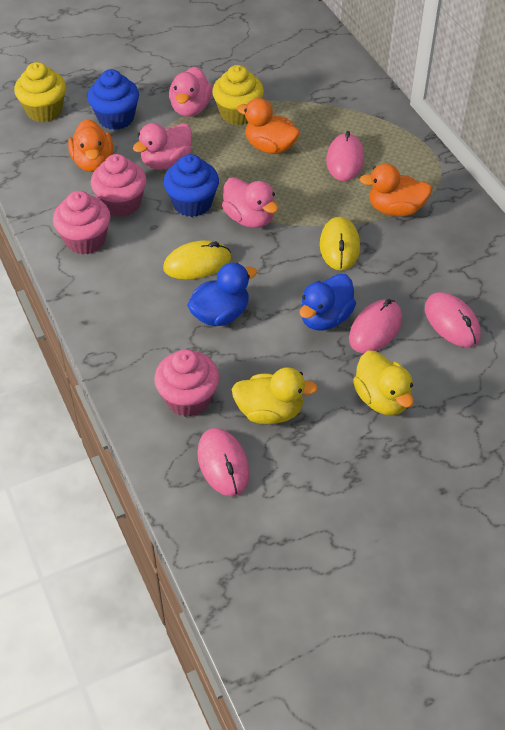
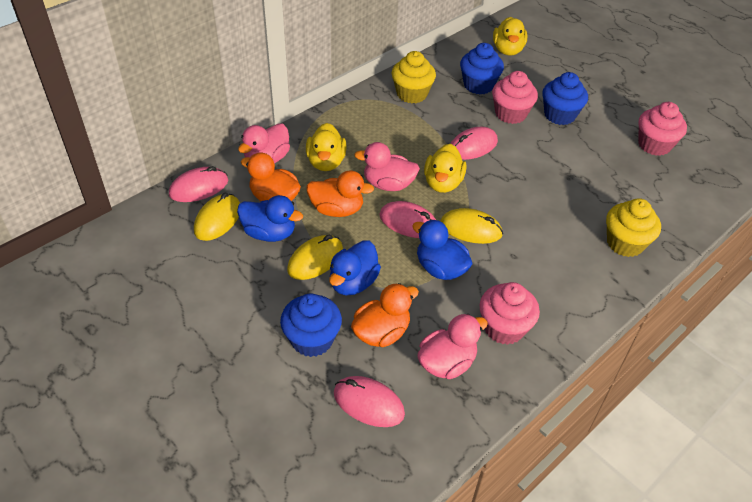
blue cupcake: 2 -> 3
blue duck: 2 -> 3
yellow duck: 2 -> 3
yellow mouse: 2 -> 3

